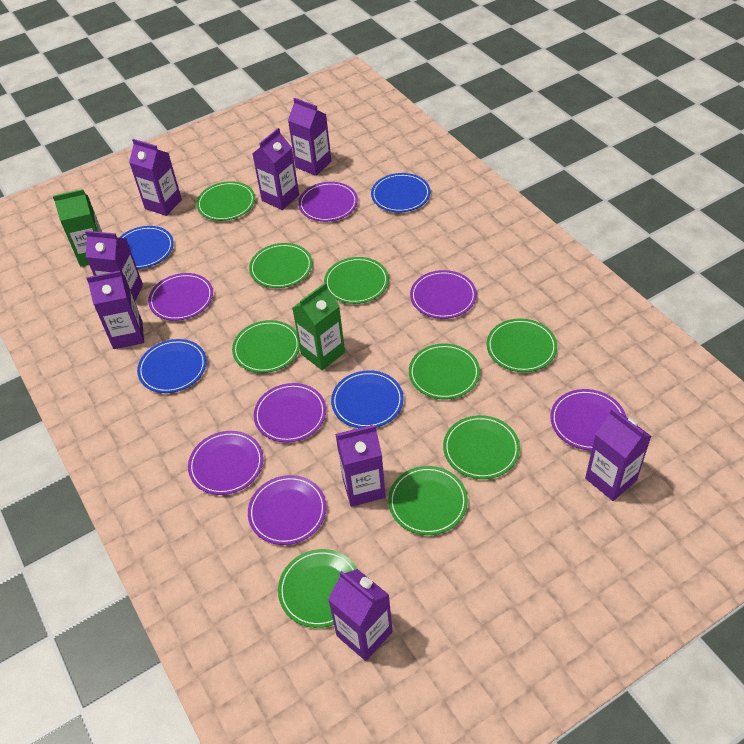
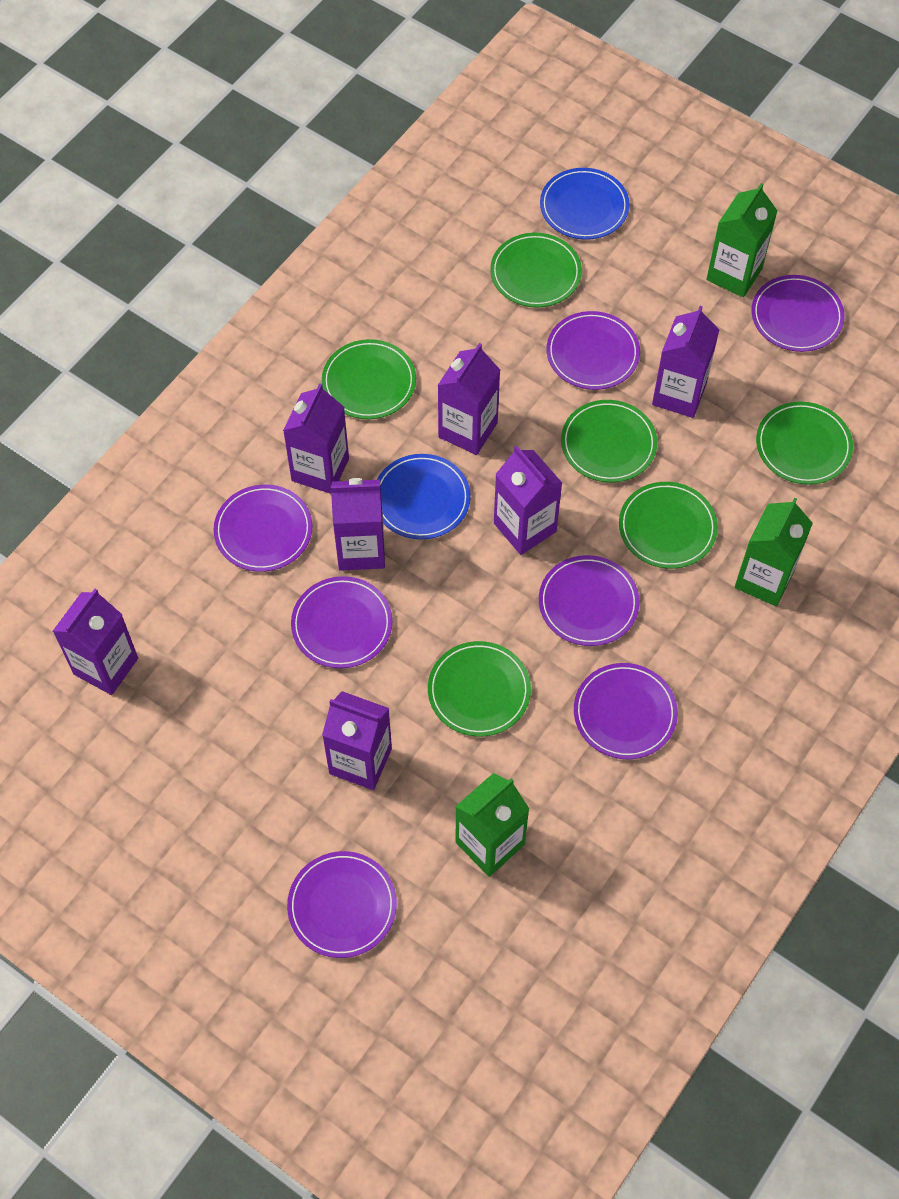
blue plate: 4 -> 2
green carton: 2 -> 3
green plate: 9 -> 6
purple carton: 8 -> 7

